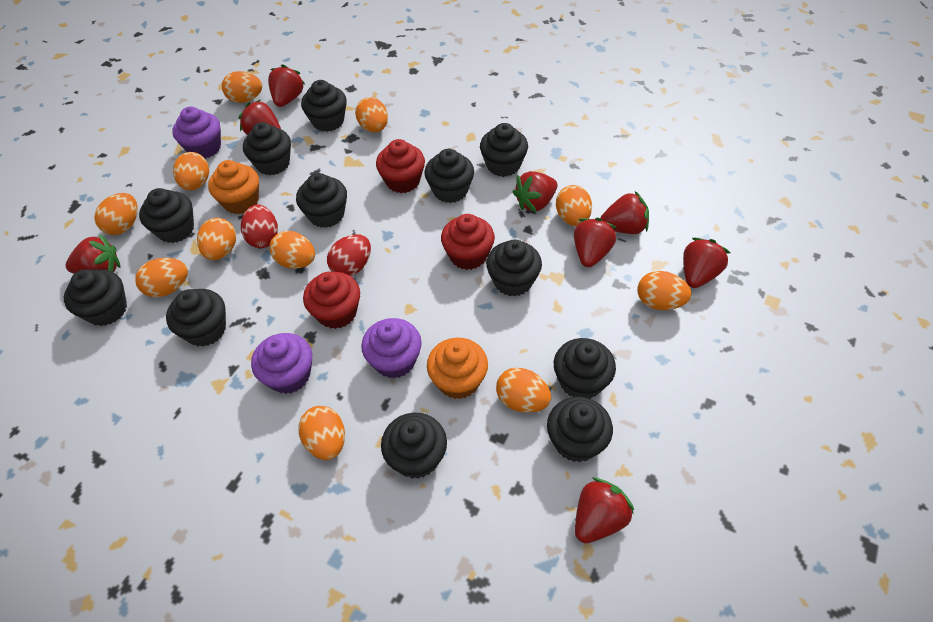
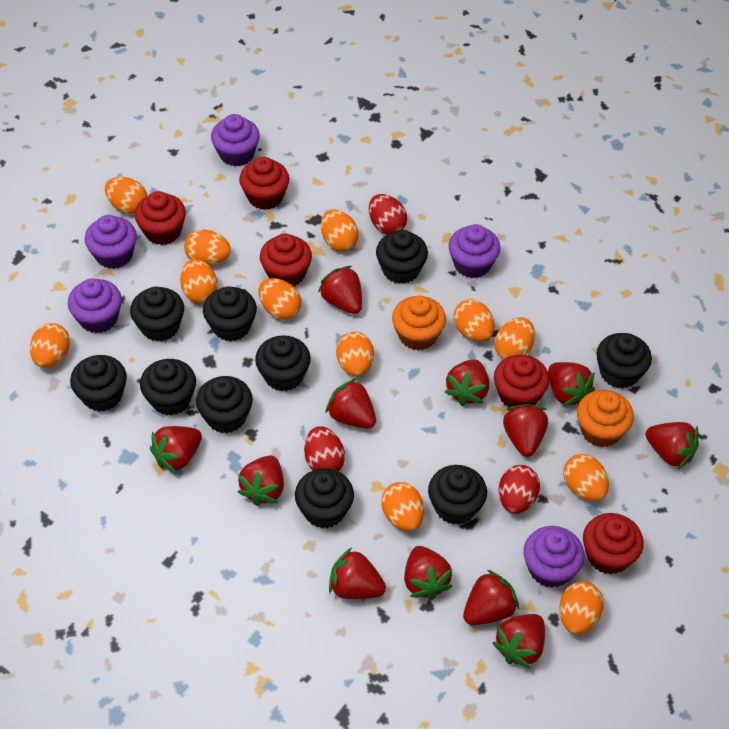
black cupcake: 12 -> 10
orange egg: 11 -> 12
purple cupcake: 3 -> 5
red cupcake: 3 -> 5
red egg: 2 -> 3
red strawberry: 8 -> 12

